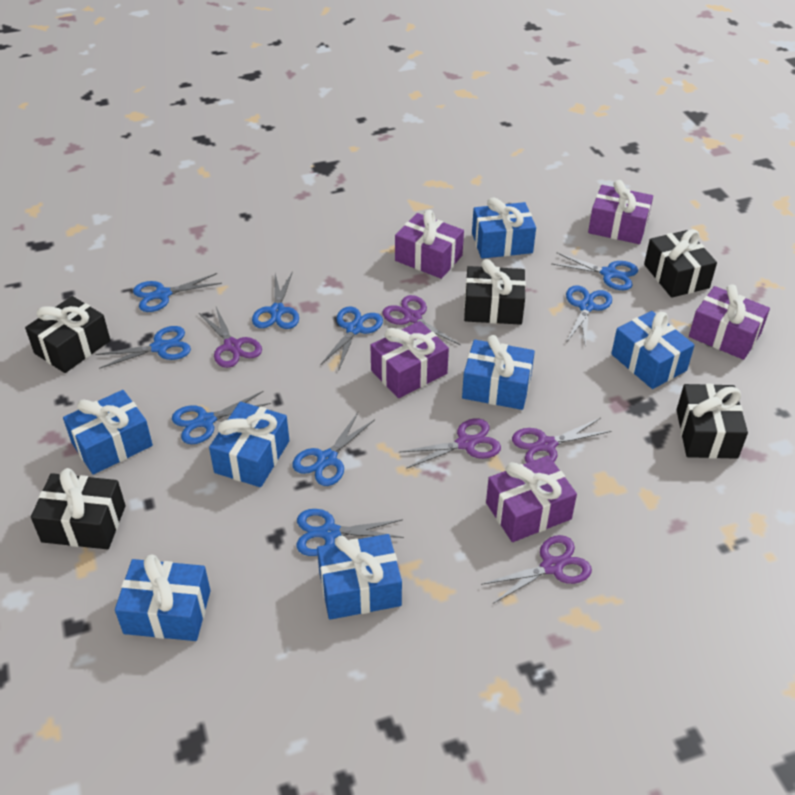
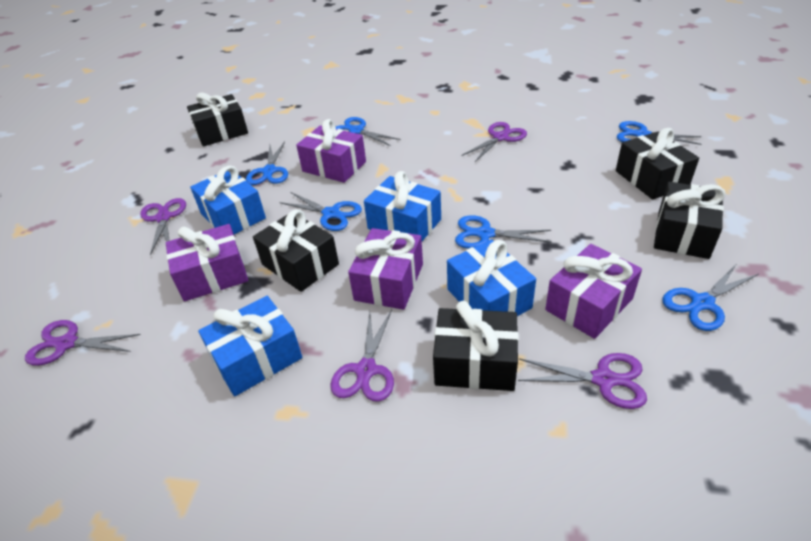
blue gift: 7 -> 4
blue scissors: 9 -> 6
purple gift: 5 -> 4

